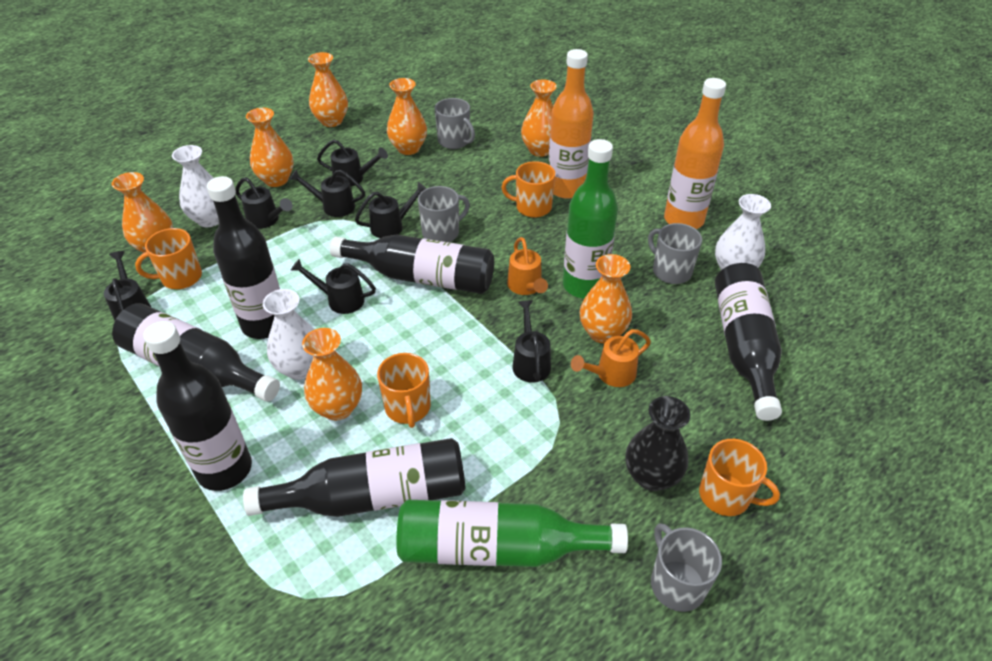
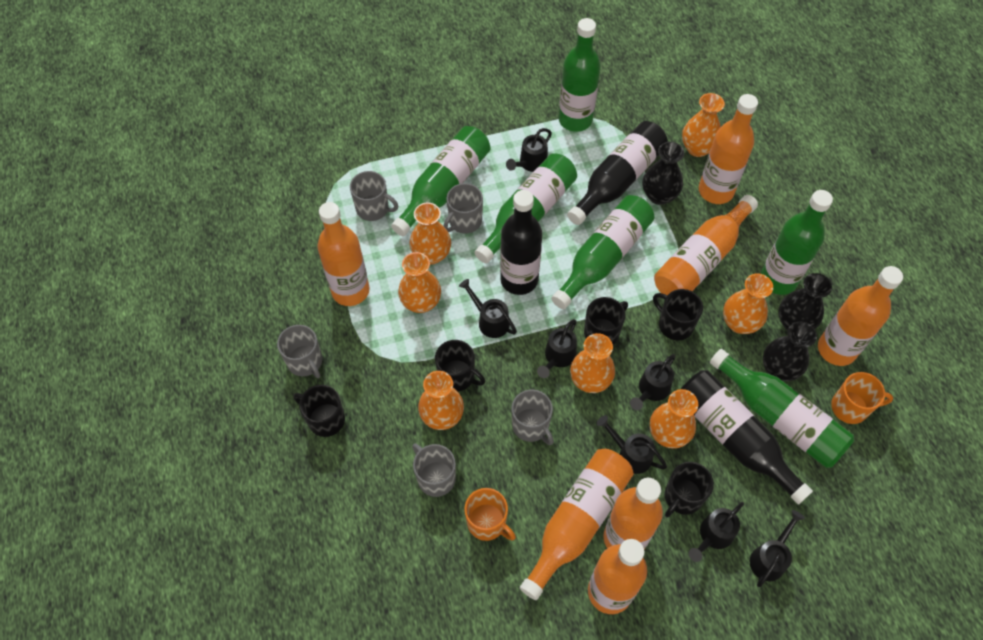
black bottle: 6 -> 3
black mug: 0 -> 5
black vase: 1 -> 3
green bottle: 2 -> 6
grey mug: 4 -> 5
orange bottle: 2 -> 7
orange mug: 4 -> 2
orange watering can: 2 -> 0
white vase: 3 -> 0

